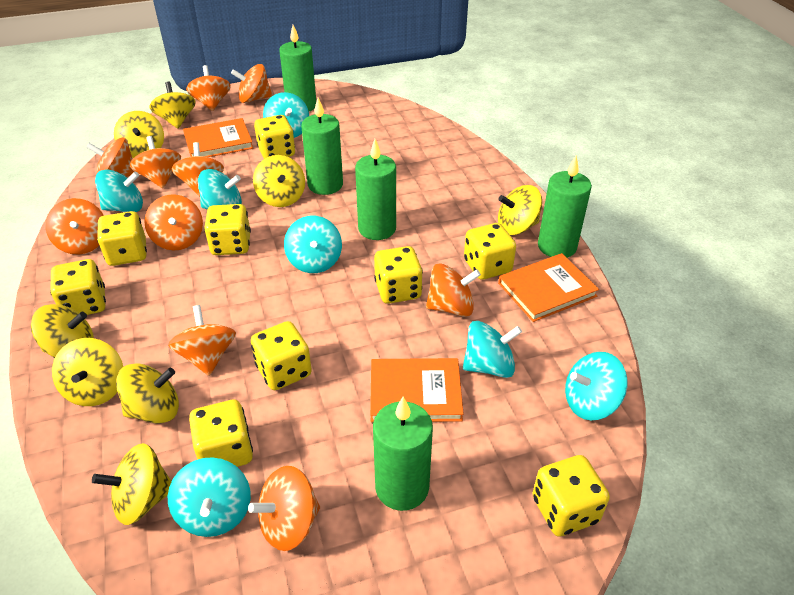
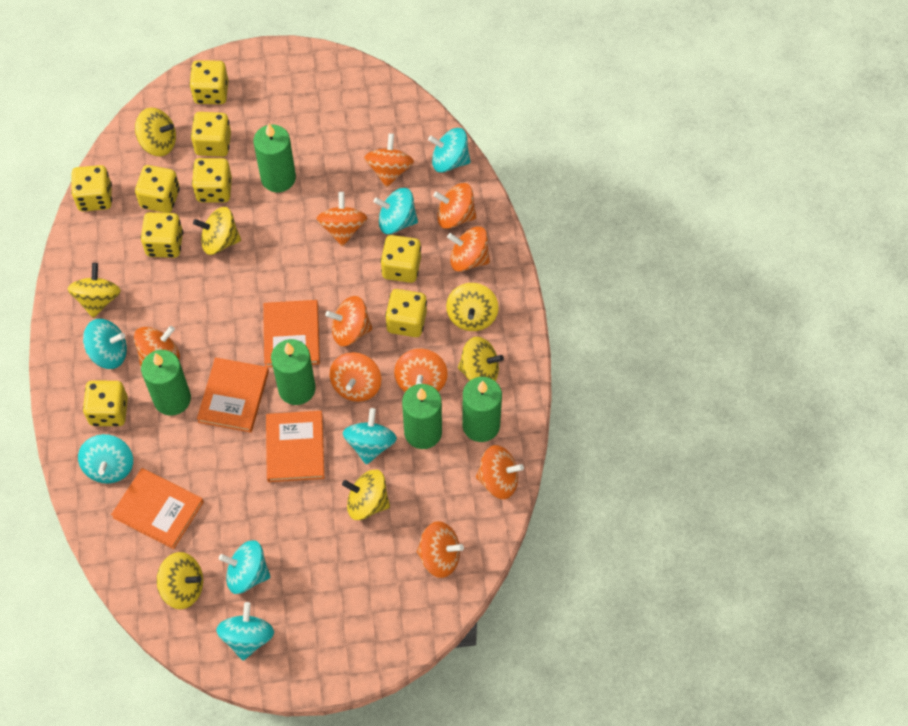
orange book: 3 -> 4
yellow spinning top: 8 -> 7

